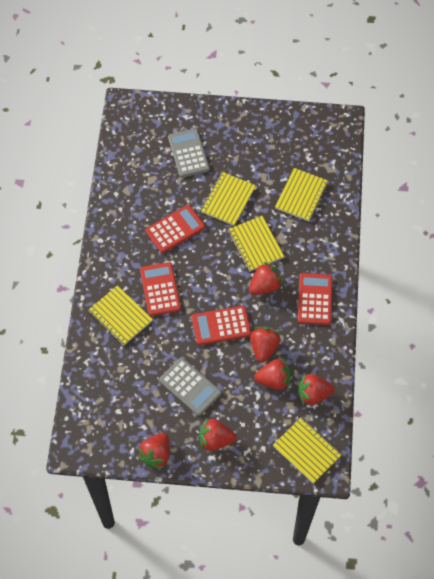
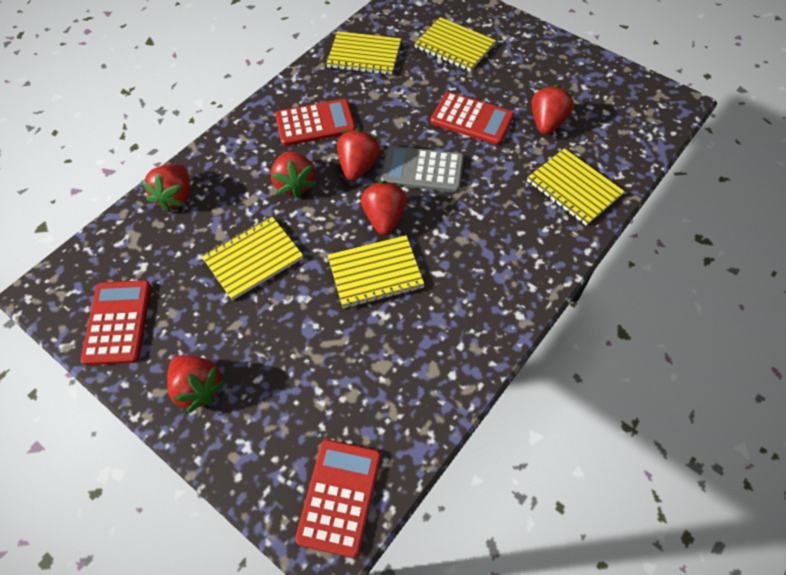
grey calculator: 2 -> 1

